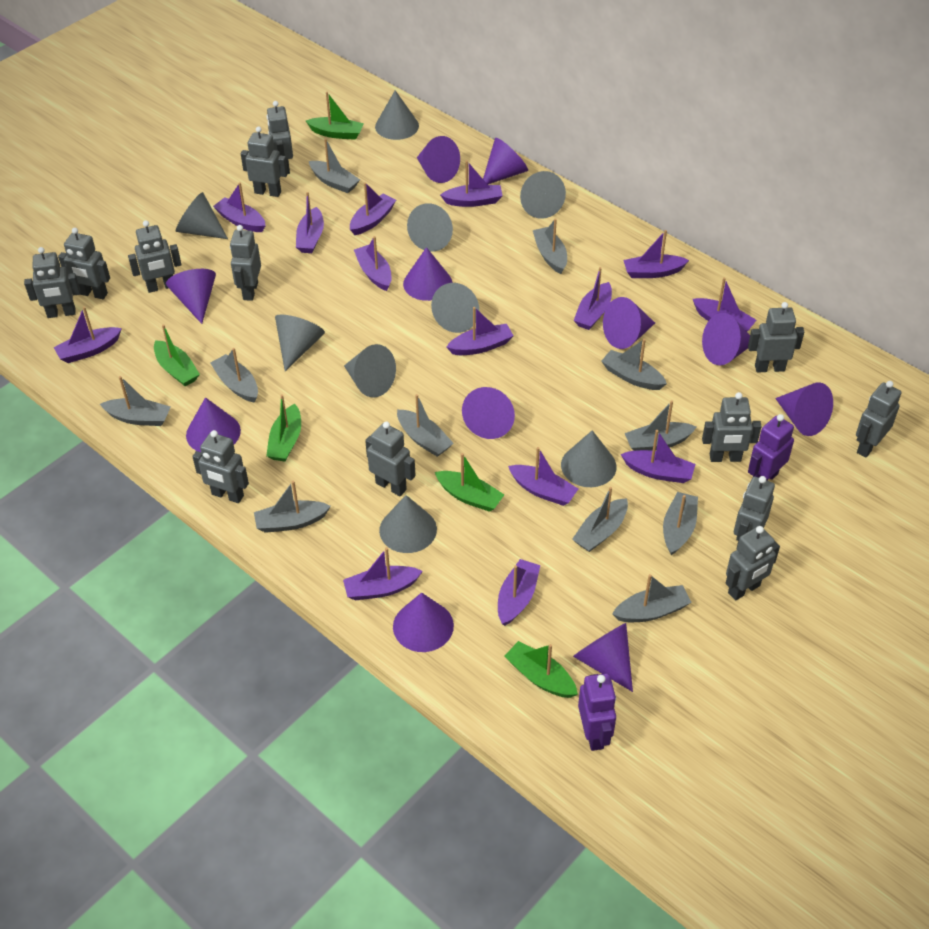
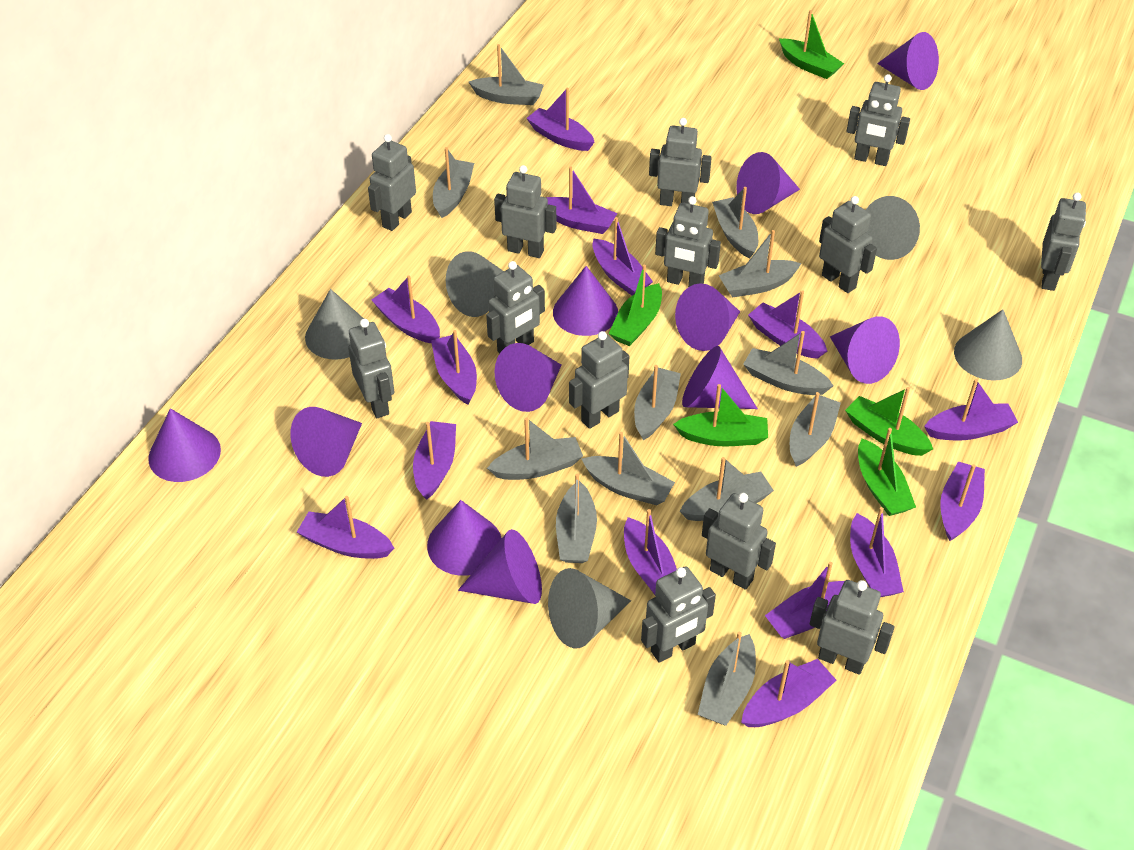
grey boat: 11 -> 12
grey cone: 9 -> 5
purple robot: 2 -> 0

